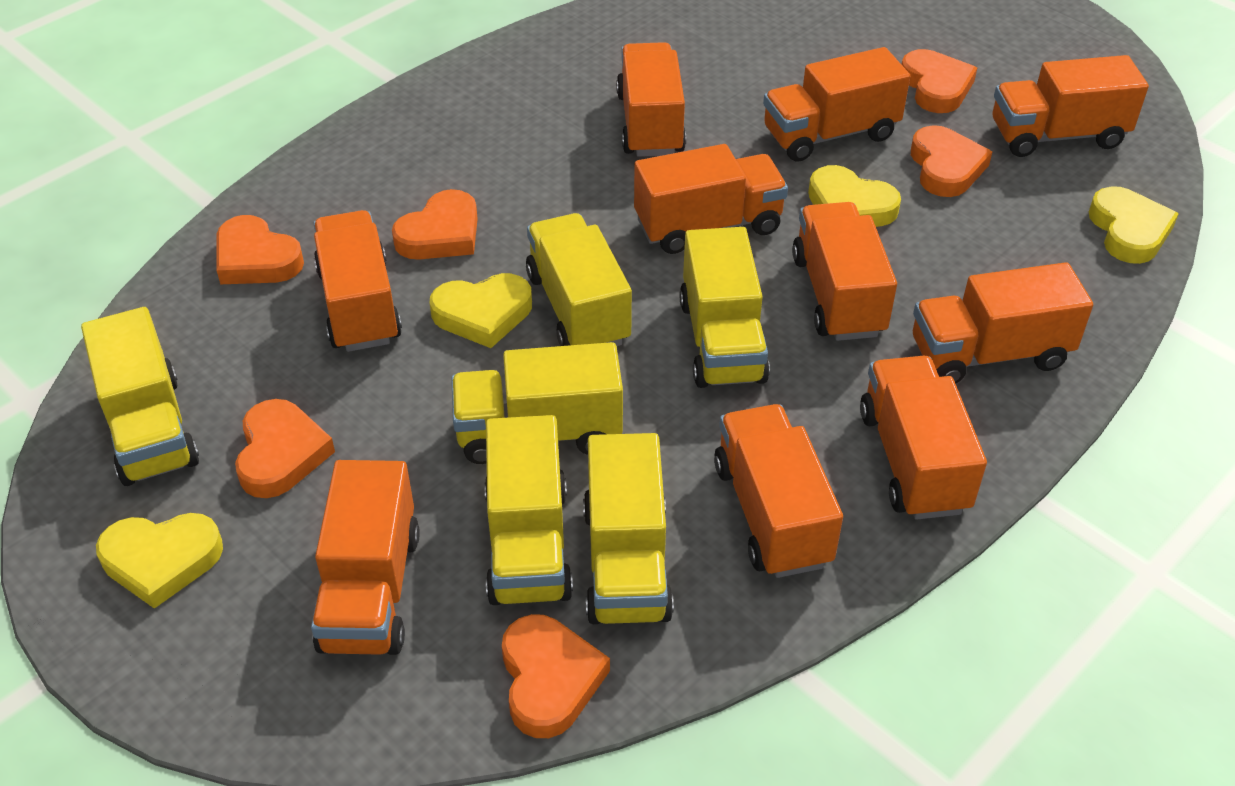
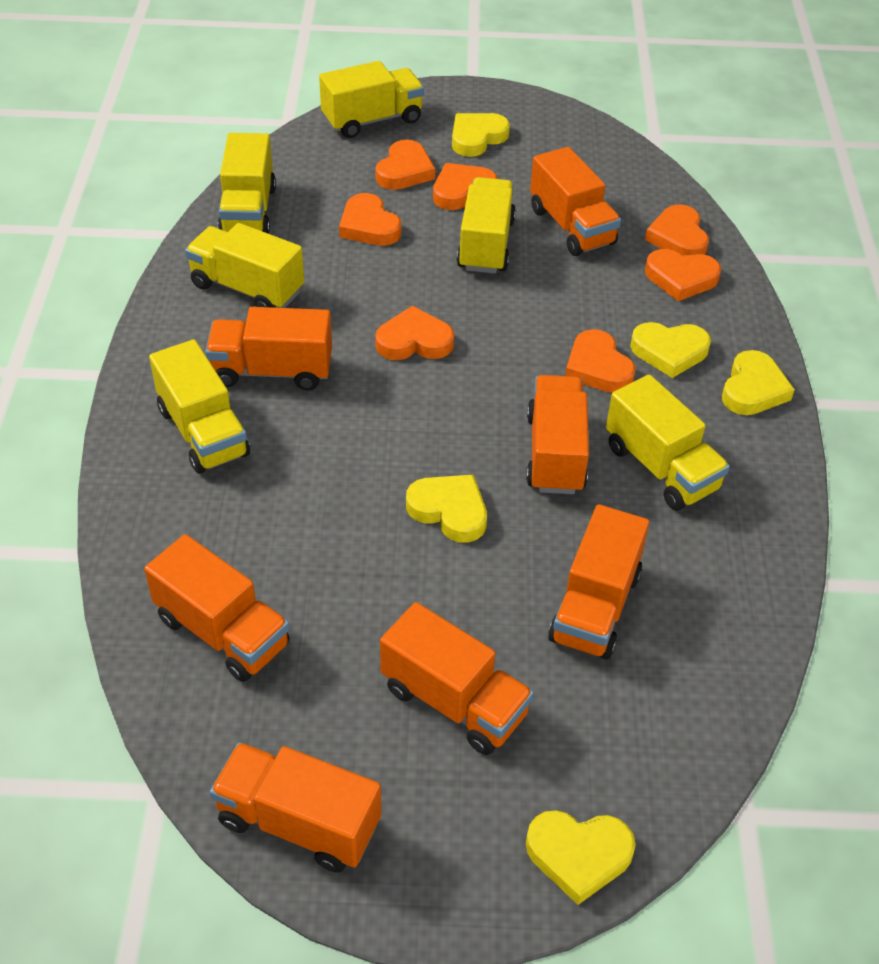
orange heart: 6 -> 7
orange truck: 10 -> 7
yellow heart: 4 -> 5

